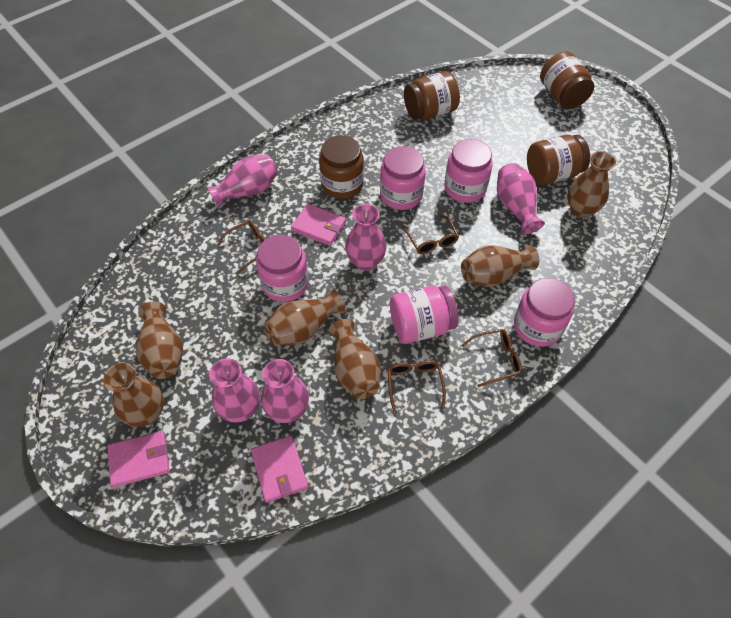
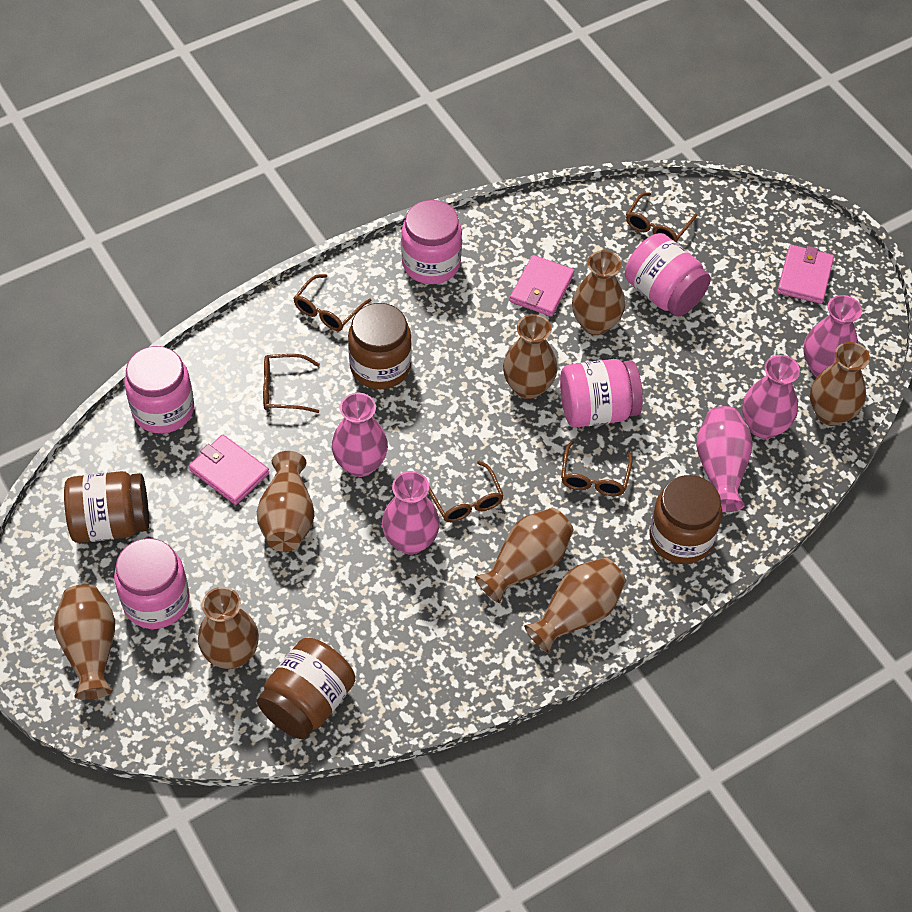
brown glasses: 4 -> 5
brown vase: 6 -> 8

